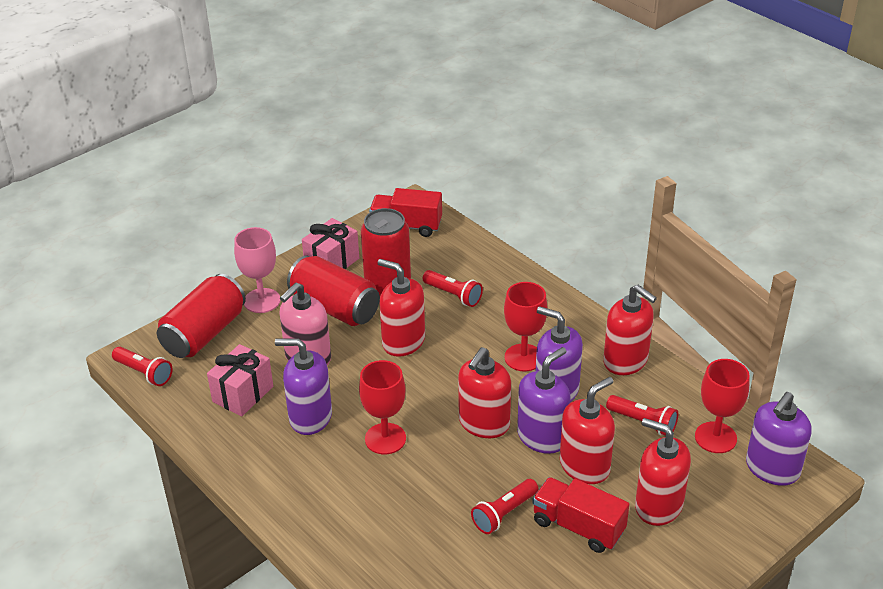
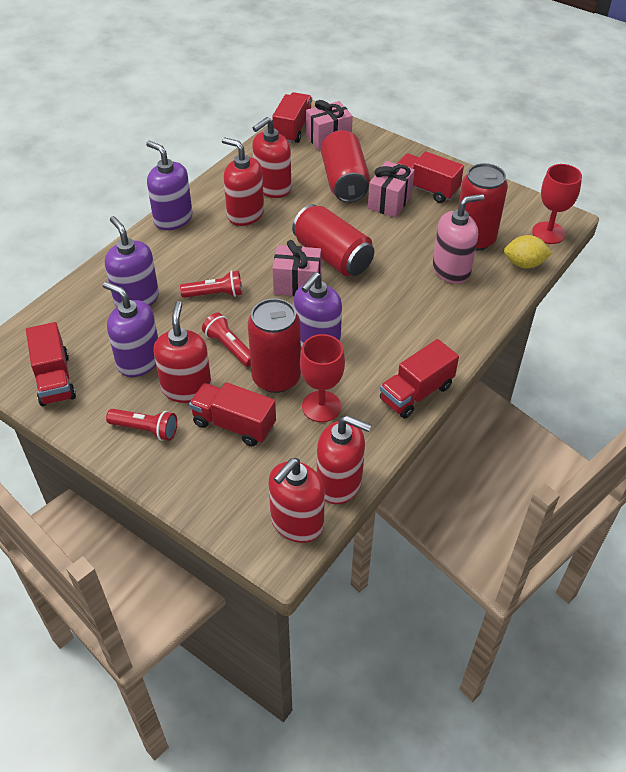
pink gift: 2 -> 3
pink goblet: 1 -> 0
red can: 3 -> 4
red flashlight: 4 -> 3
red goblet: 3 -> 2
red truck: 2 -> 5
yellow lemon: 0 -> 1

